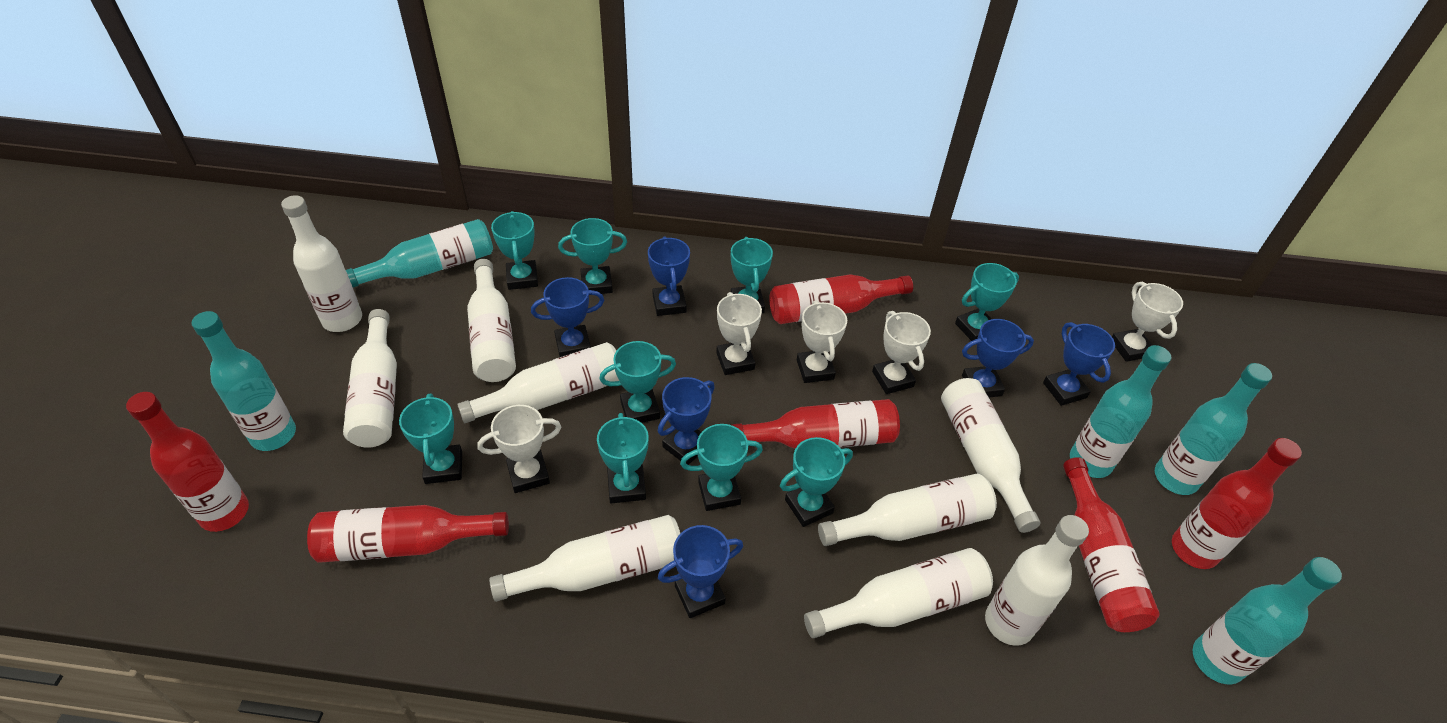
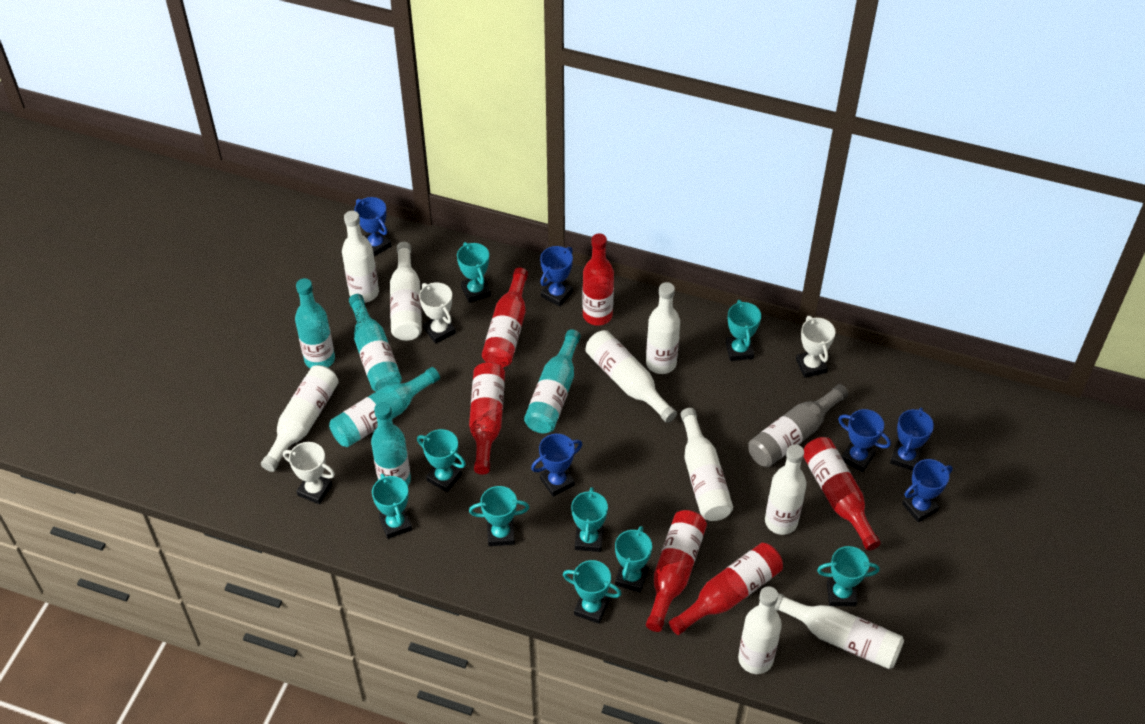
grey bottle: 0 -> 1
white trophy: 5 -> 3

